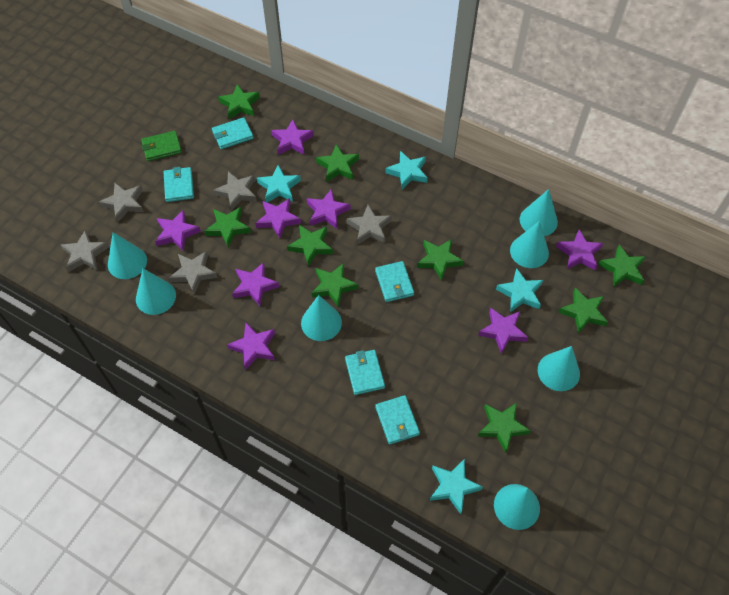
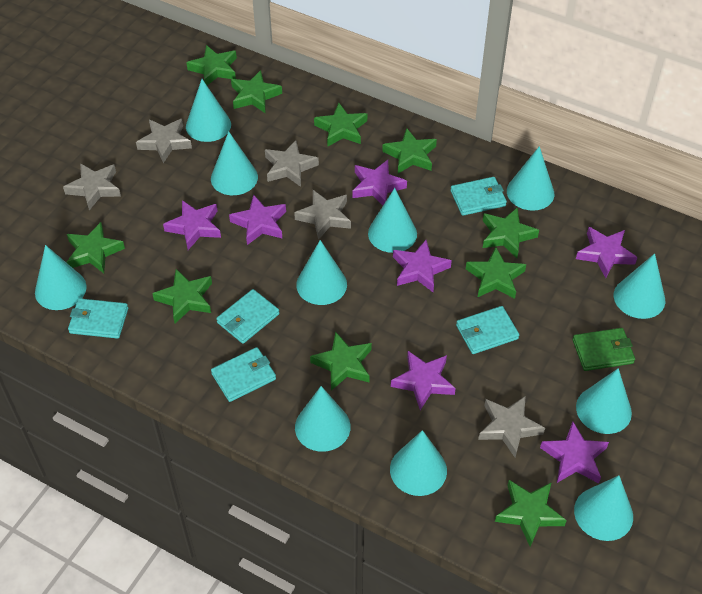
green star: 9 -> 10
purple star: 8 -> 7
turquoise cone: 7 -> 11
turquoise star: 4 -> 0

